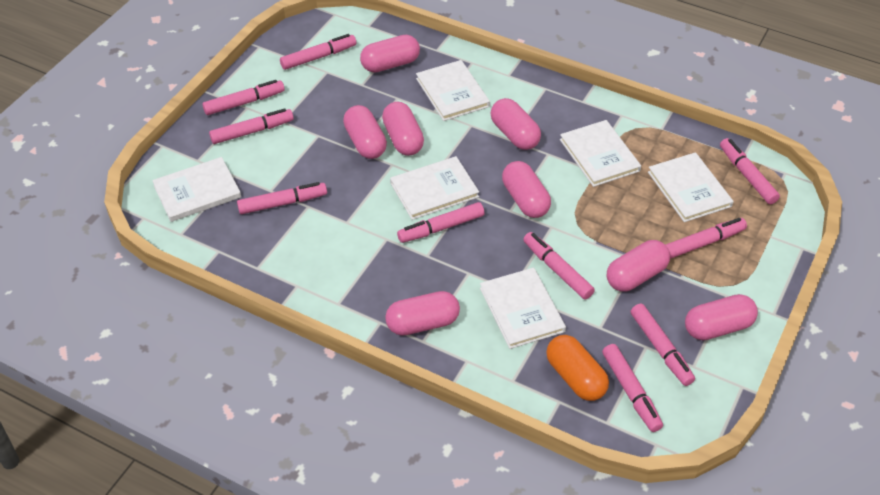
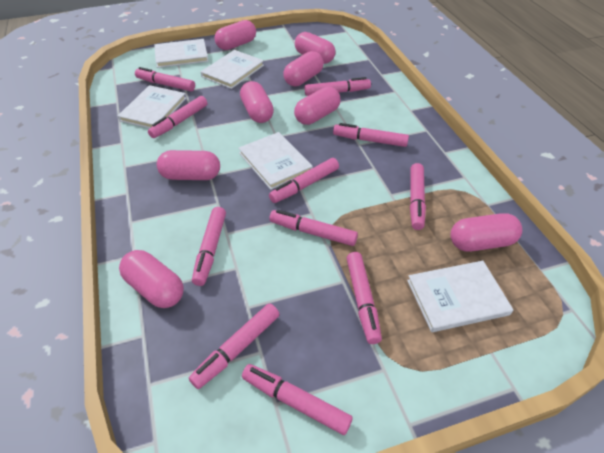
orange capsule: 1 -> 0
pink marker: 10 -> 11
white book: 6 -> 5

